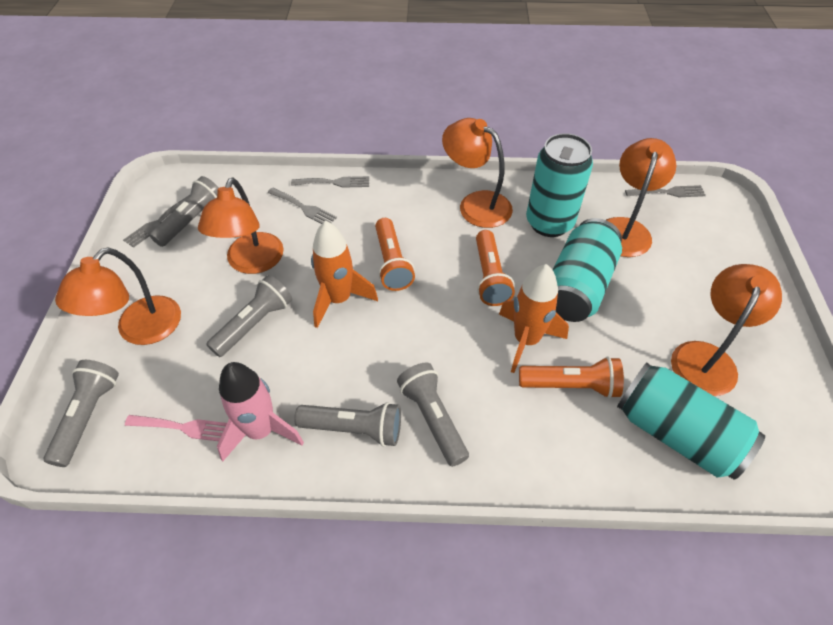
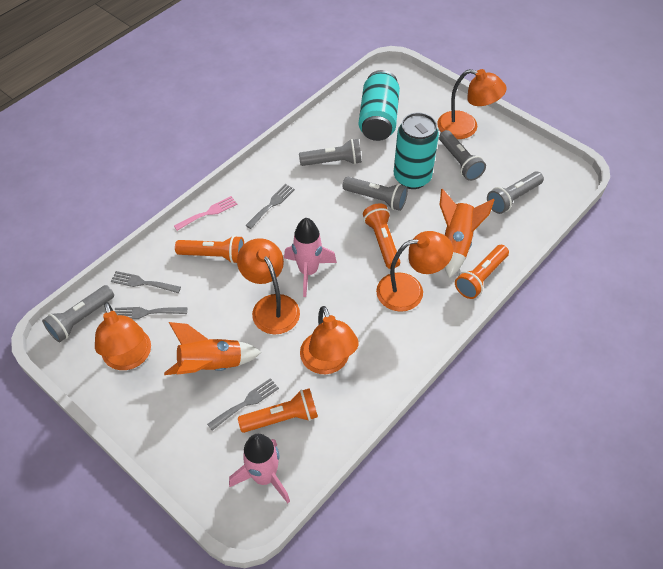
orange flashlight: 3 -> 4
pink rocket: 1 -> 2
turquoise can: 3 -> 2

